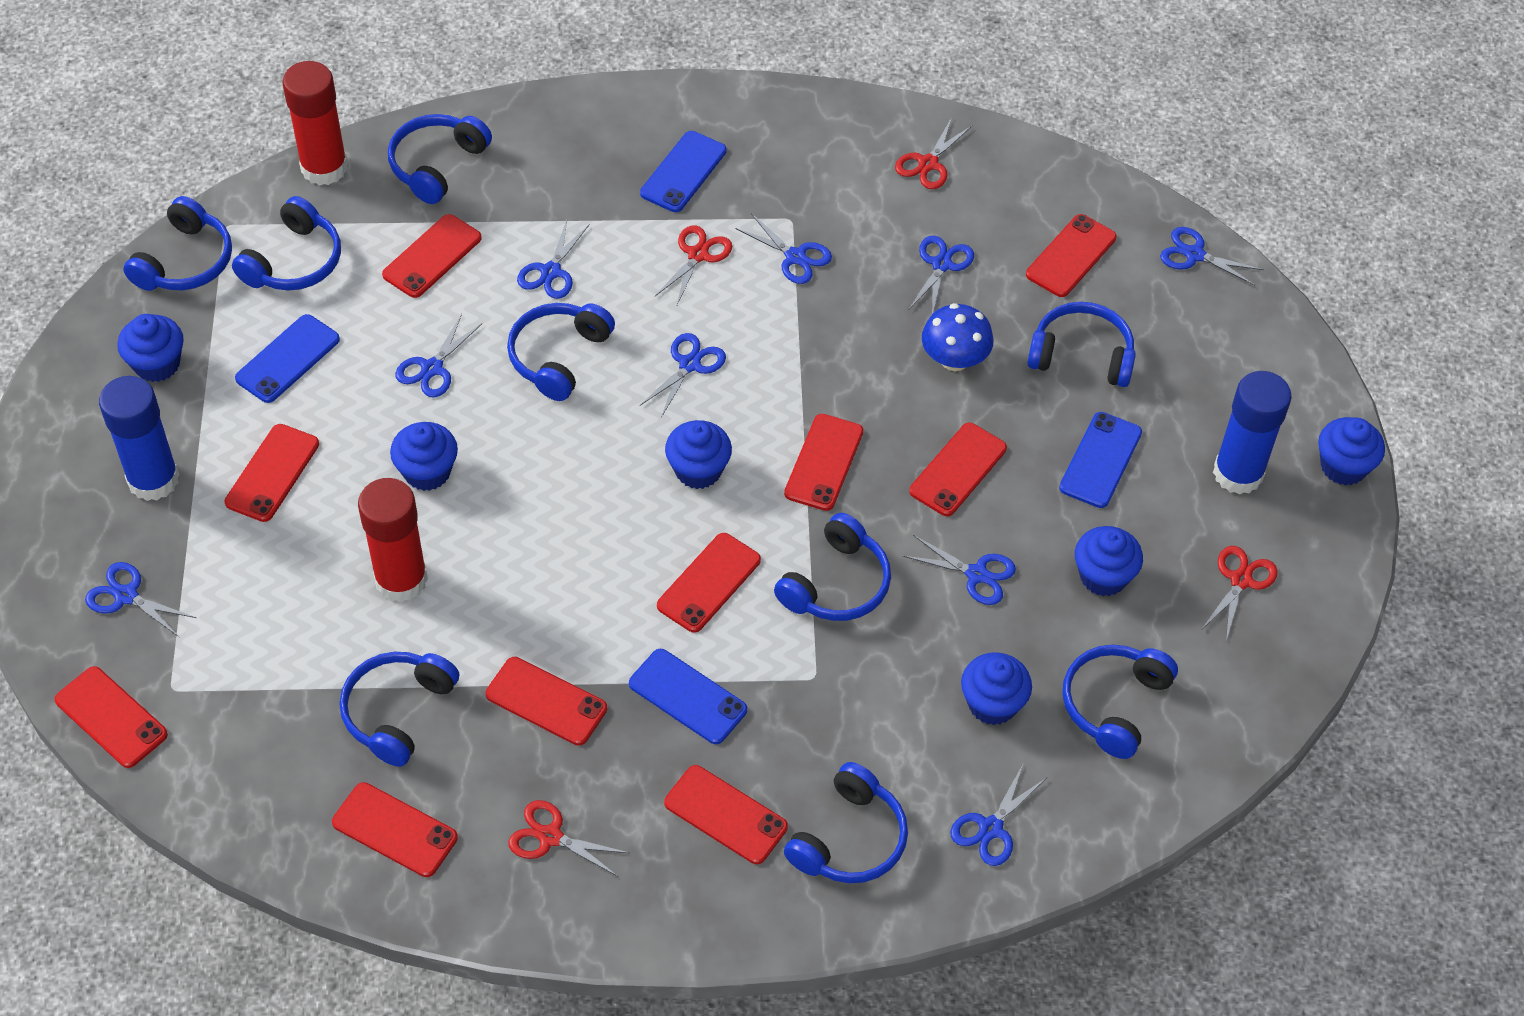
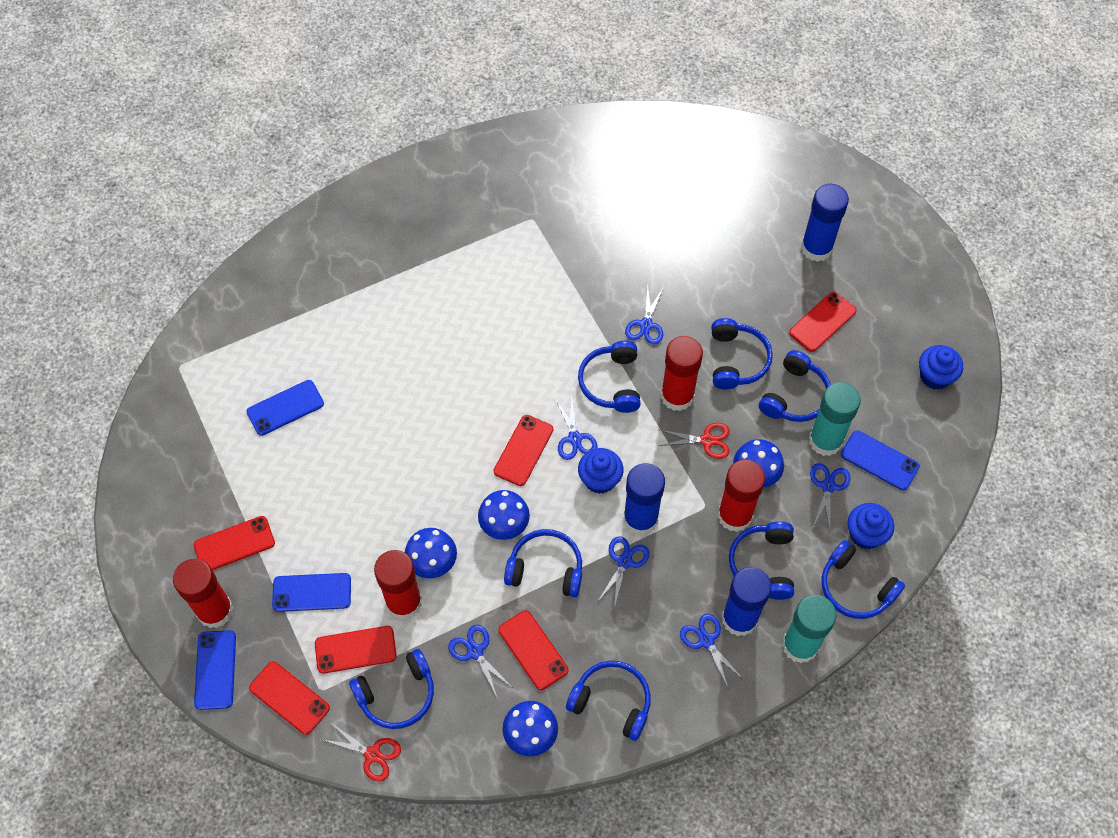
blue cupcake: 6 -> 3
blue glue stick: 2 -> 3
blue headphones: 9 -> 8
blue mushroom: 1 -> 4
blue scissors: 9 -> 6
red glue stick: 2 -> 4
red phone: 10 -> 6
red scissors: 4 -> 2
turquoise glue stick: 0 -> 2

